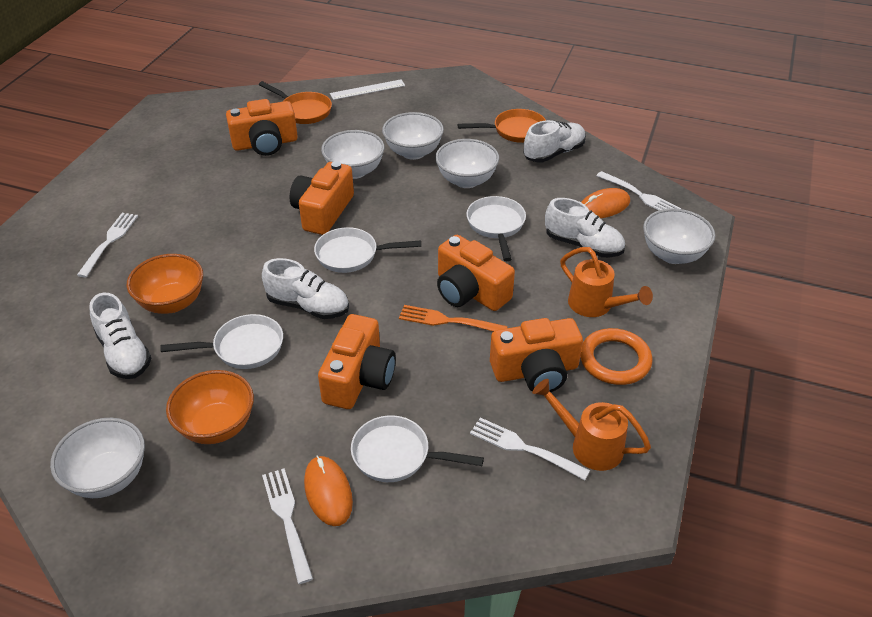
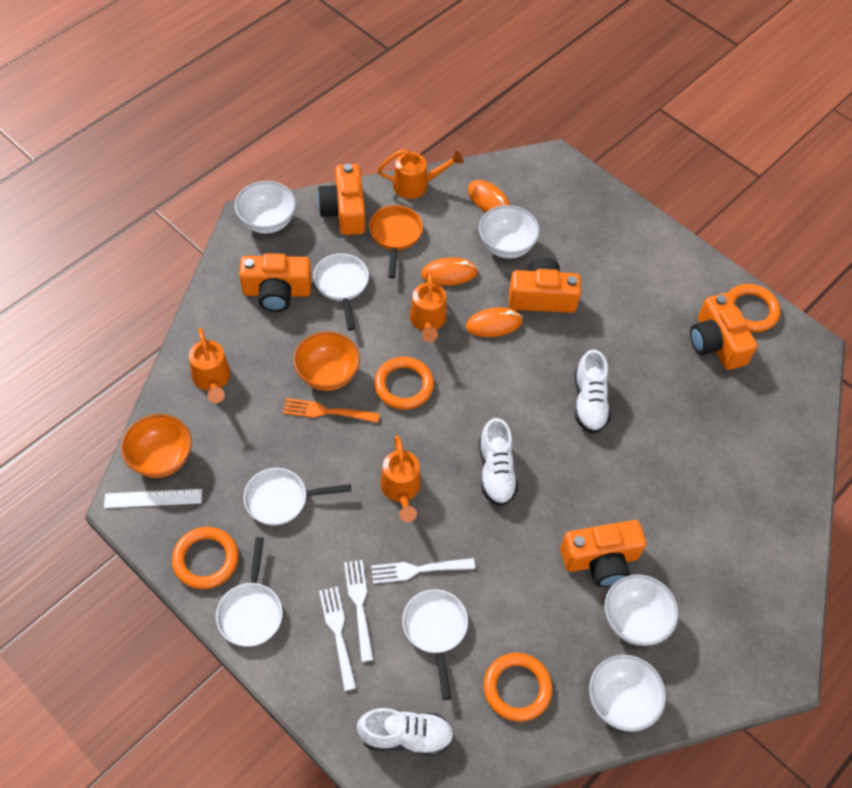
orange mouse: 2 -> 3
orange pan: 2 -> 1
orange ring: 1 -> 4
orange watering can: 2 -> 4
white bowl: 5 -> 4
white fork: 4 -> 3
white shoe: 4 -> 3

